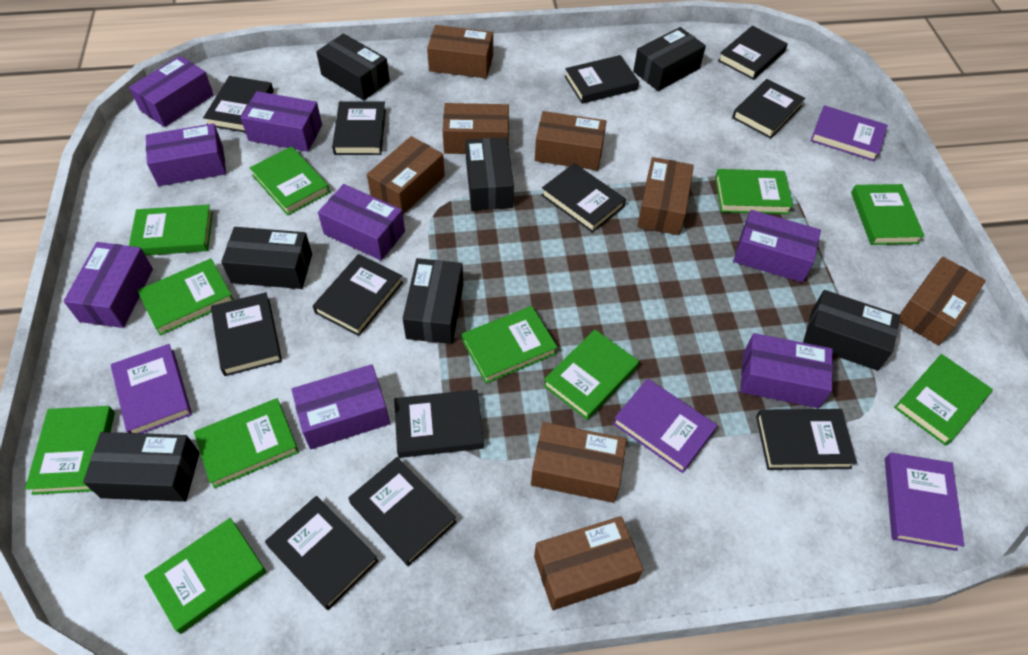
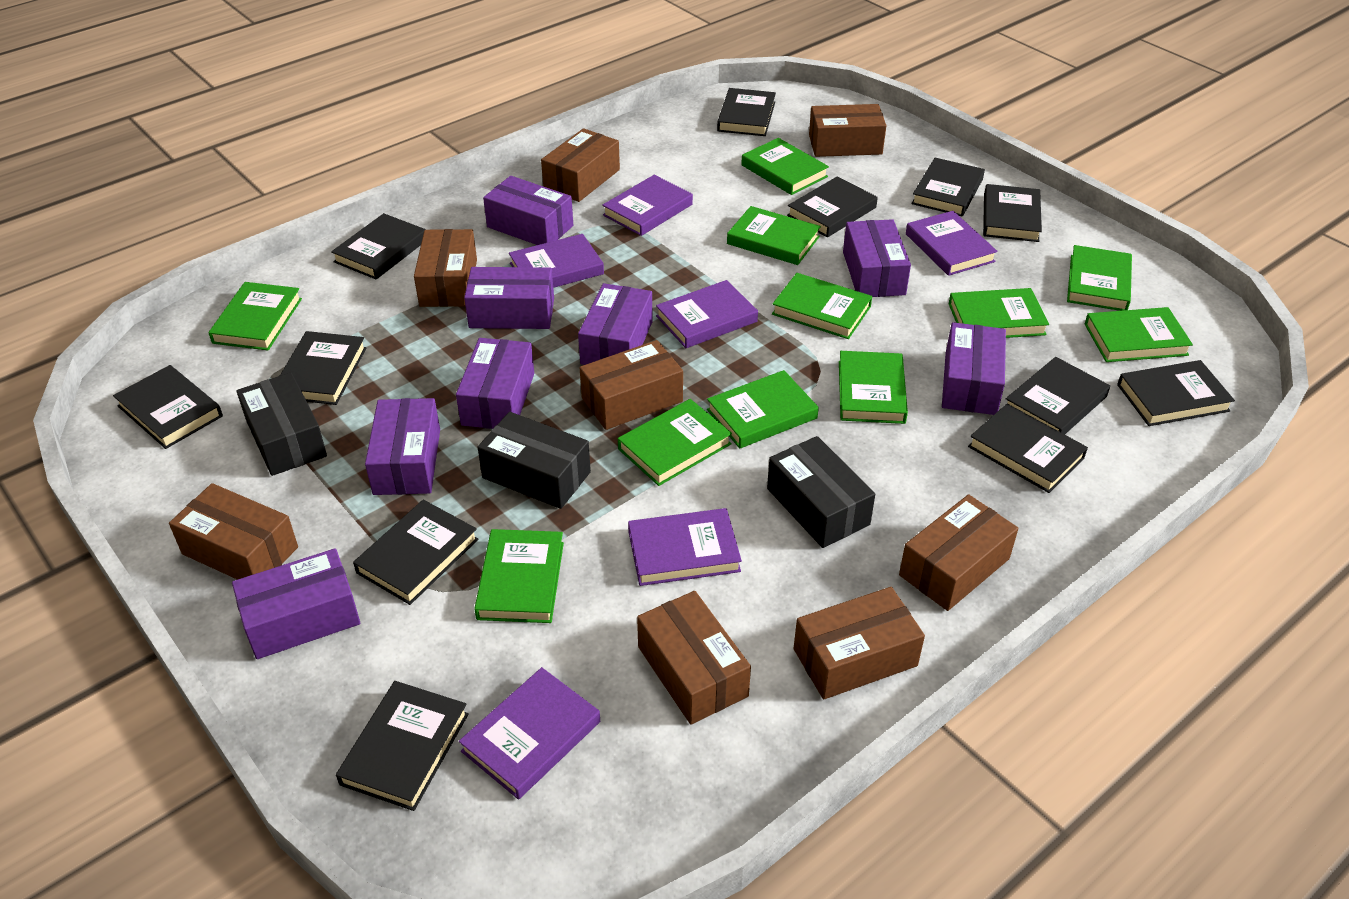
black box: 7 -> 3
purple book: 4 -> 6

